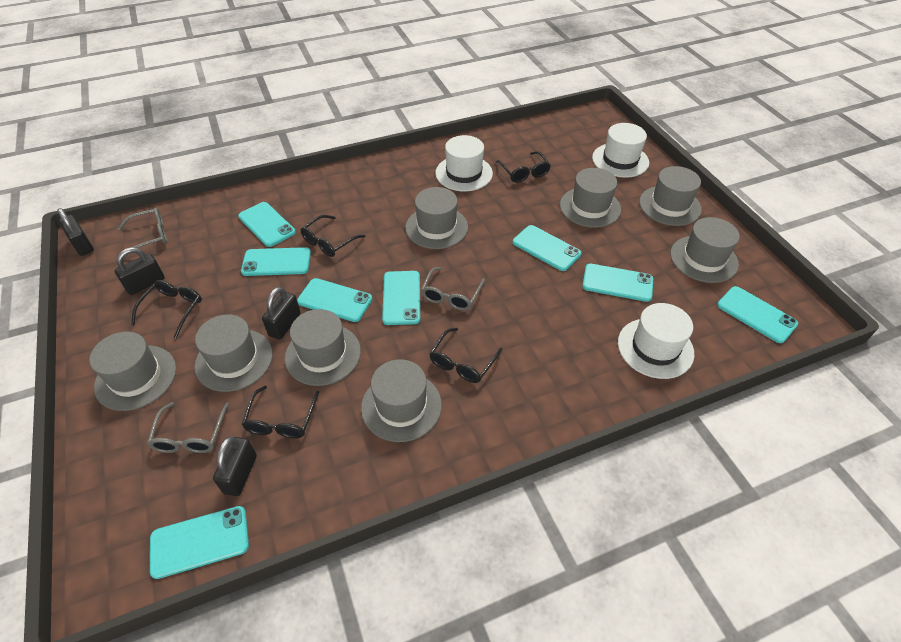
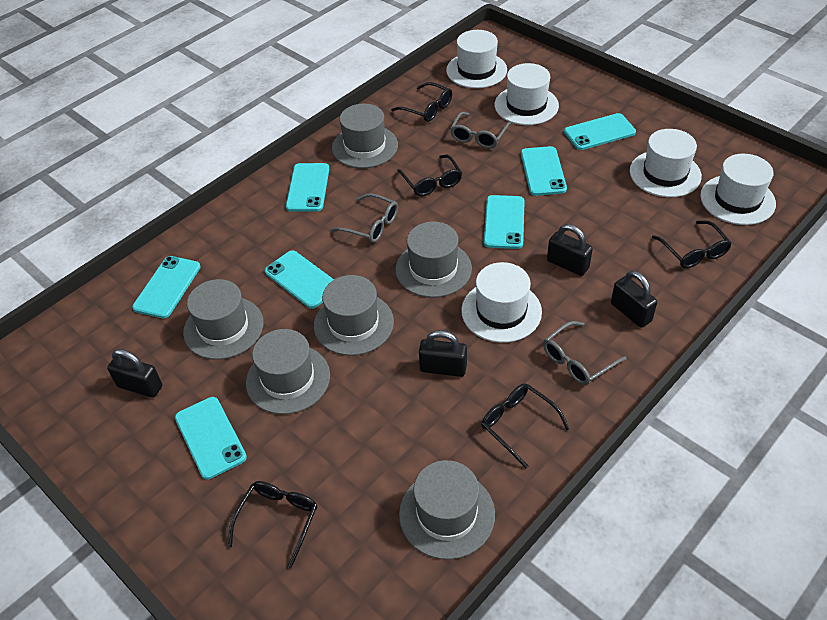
grey hat: 8 -> 6
turquoise phone: 8 -> 7
white hat: 3 -> 5

